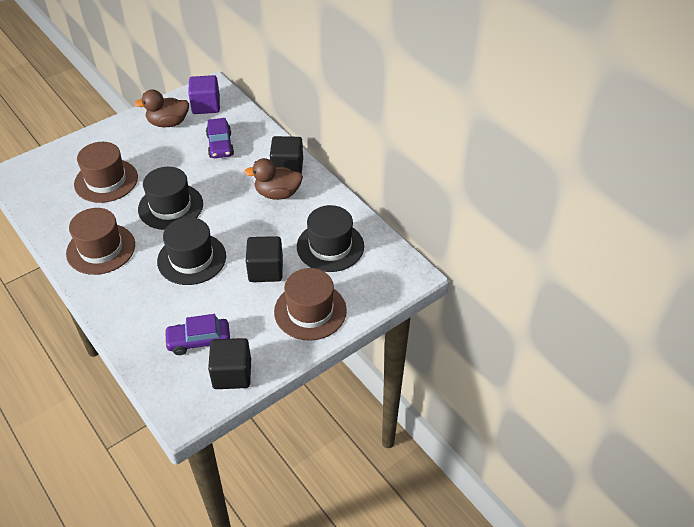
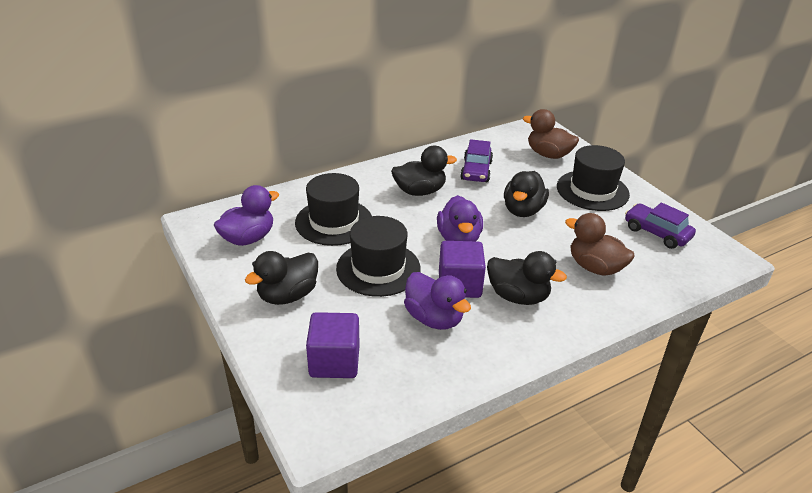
black cube: 3 -> 0
black duck: 0 -> 4
brown hat: 3 -> 0
purple cube: 1 -> 2
purple duck: 0 -> 3

